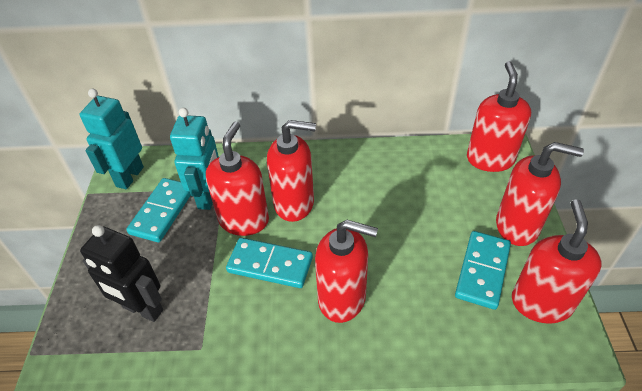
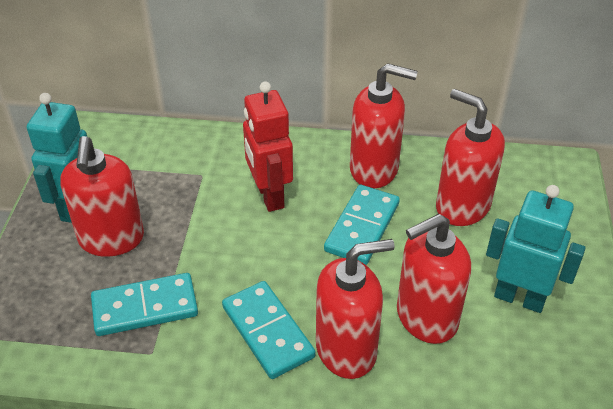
black robot: 1 -> 0
red robot: 0 -> 1
red soap dispenser: 6 -> 5

